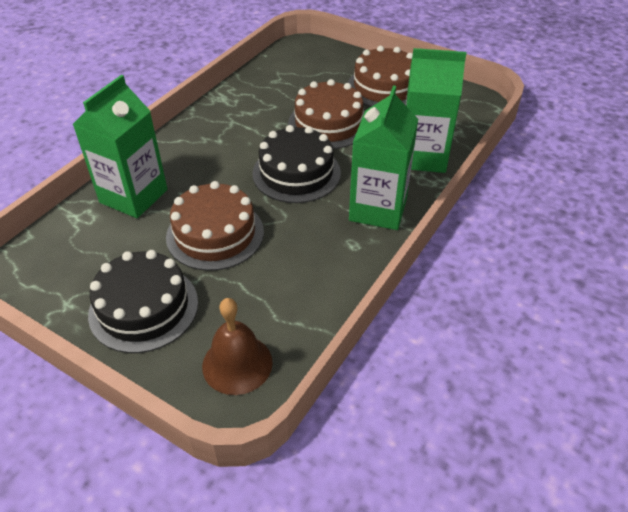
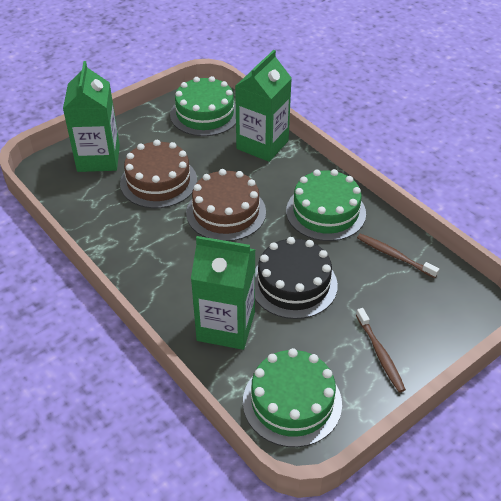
black cake: 2 -> 1
brown bell: 1 -> 0
brown cake: 3 -> 2
brown toothbrush: 0 -> 2
green cake: 0 -> 3

